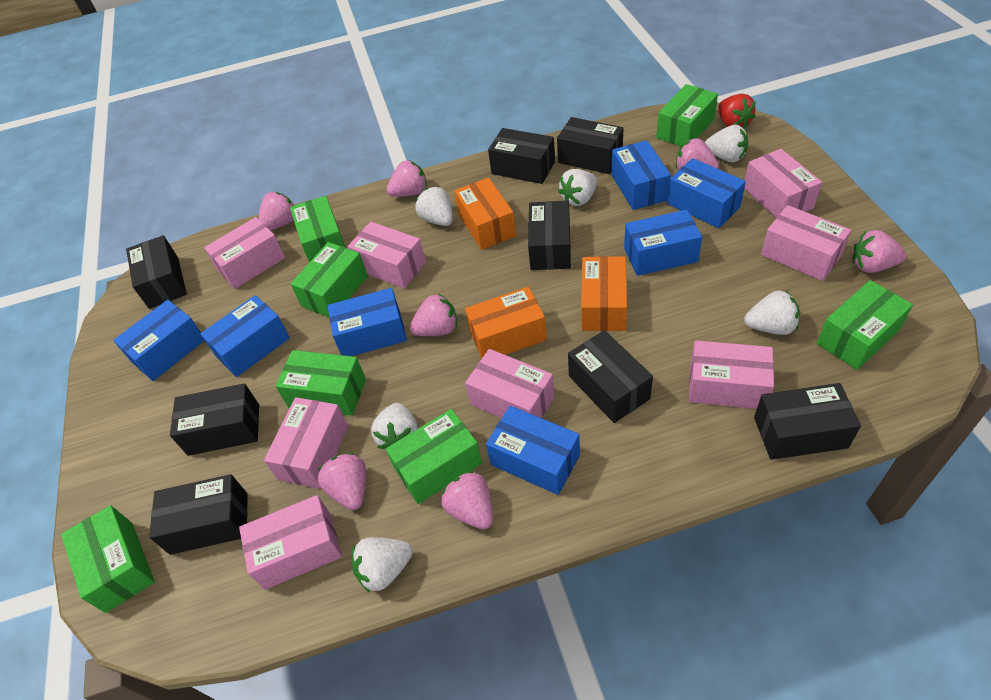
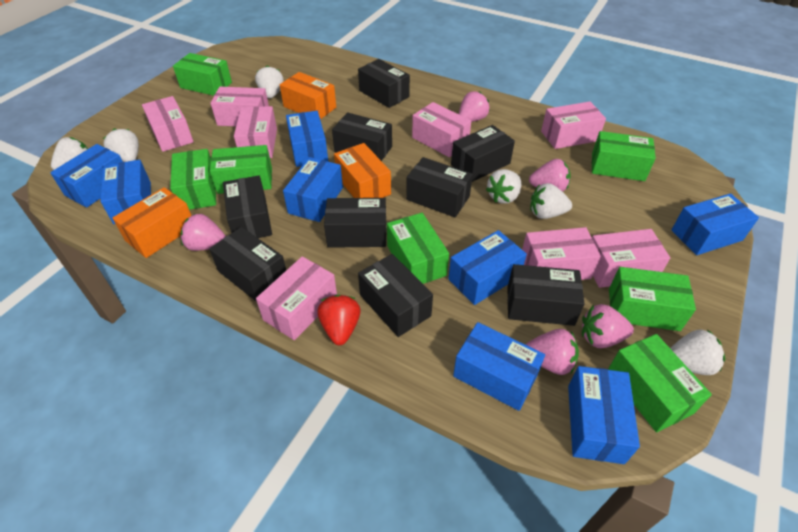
black box: 8 -> 9
blue box: 7 -> 8
pink strawberry: 7 -> 5

